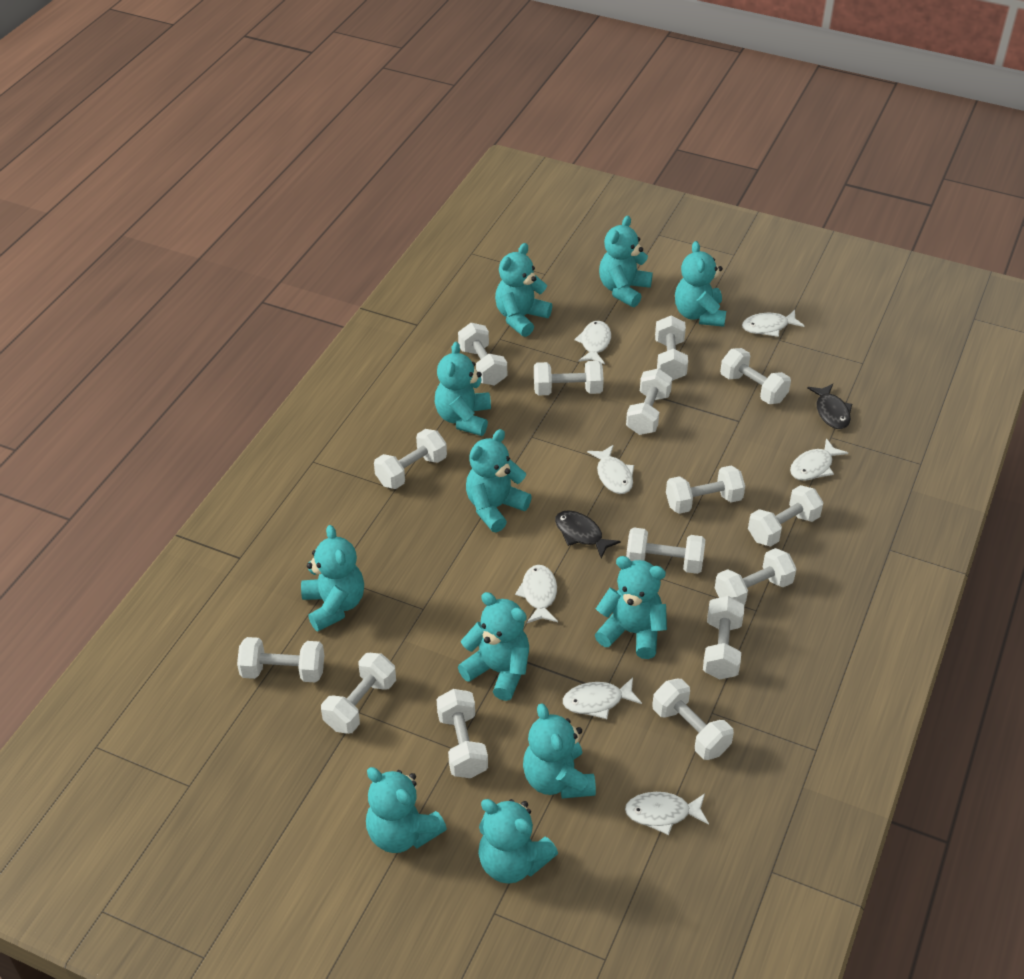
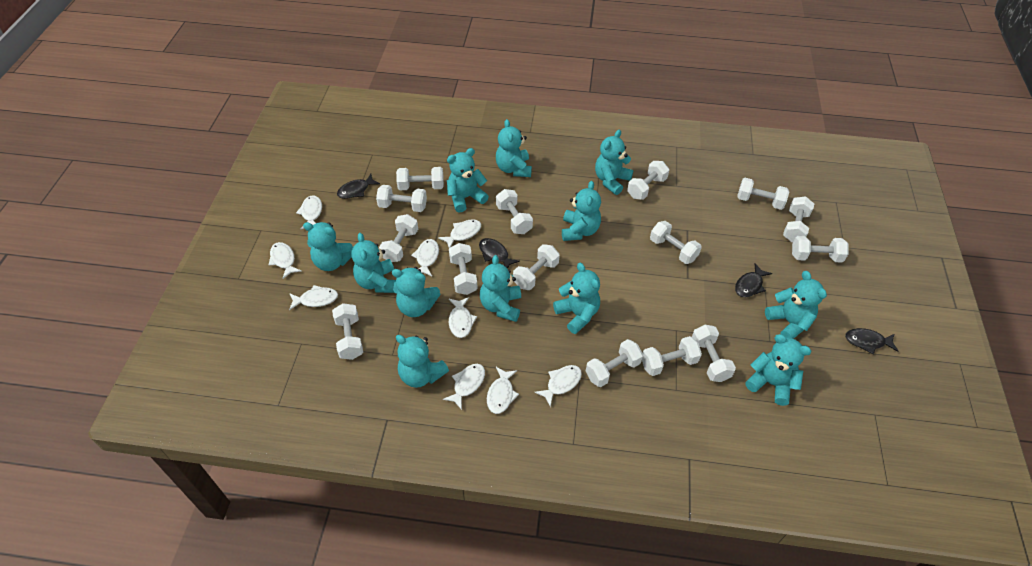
black fish: 2 -> 4
turquoise teddy bear: 11 -> 12
white fish: 7 -> 9

